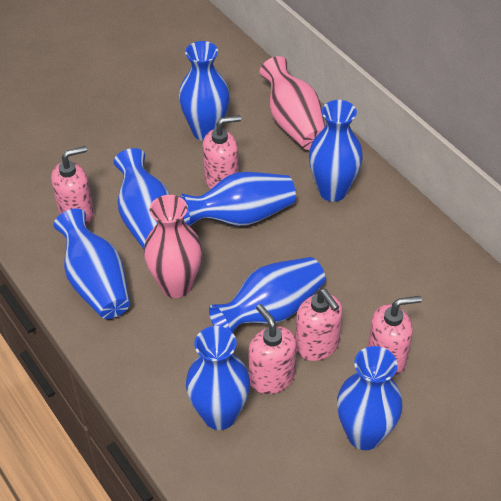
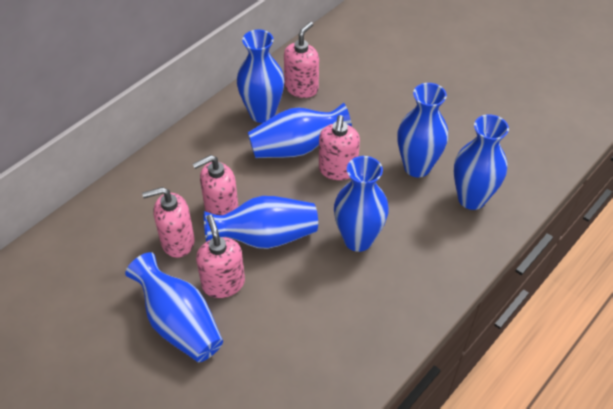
blue vase: 8 -> 7
pink vase: 2 -> 0

